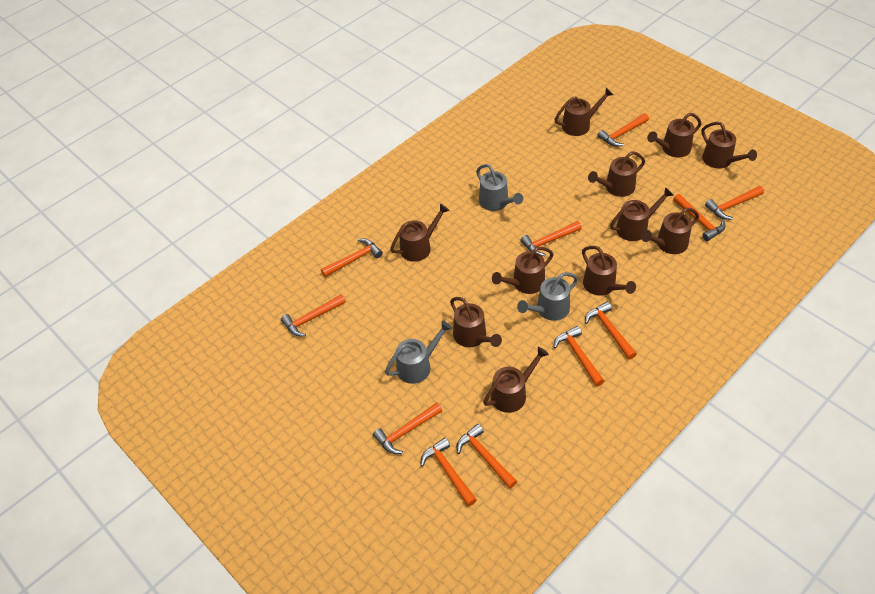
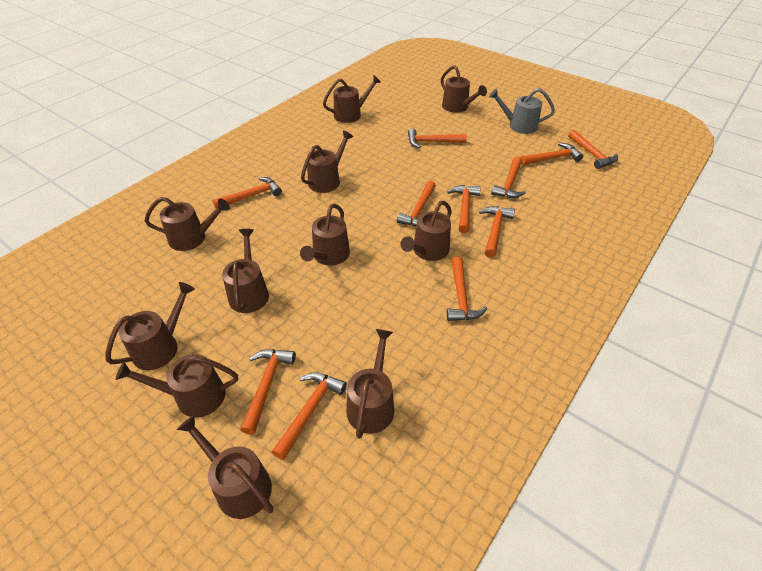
grey watering can: 3 -> 1

